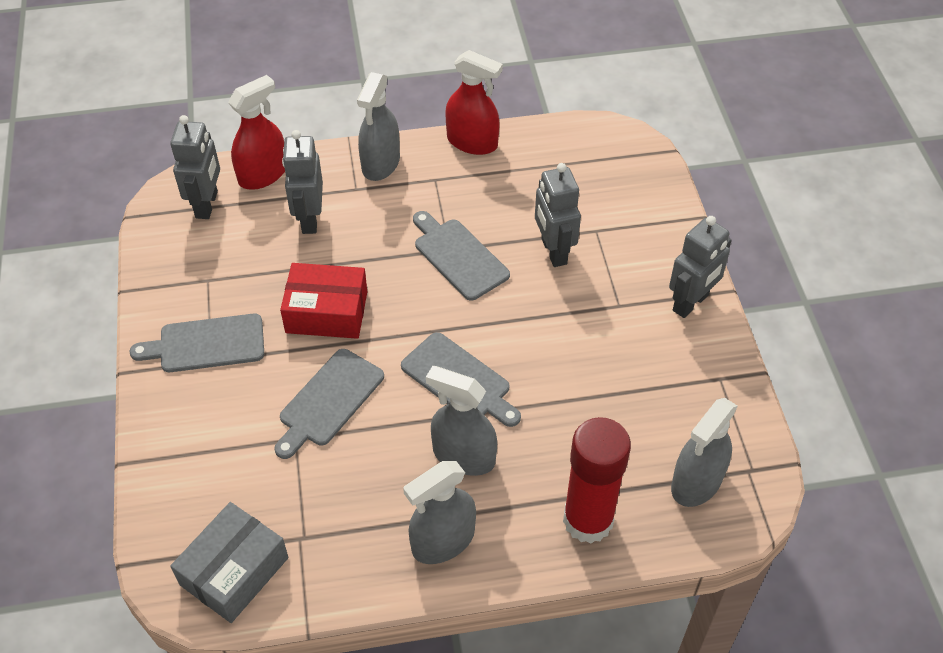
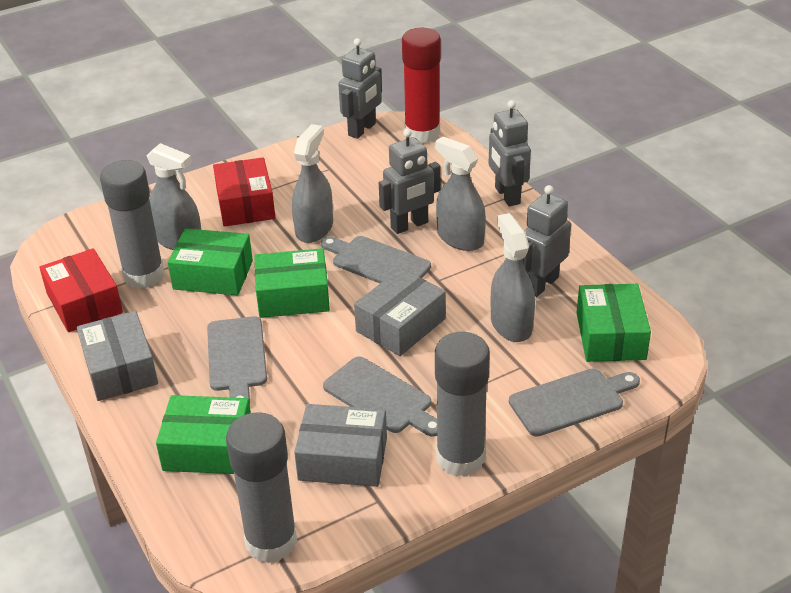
green box: 0 -> 4
grey box: 1 -> 3
grey glue stick: 0 -> 3
red box: 1 -> 2
red spray bottle: 2 -> 0

